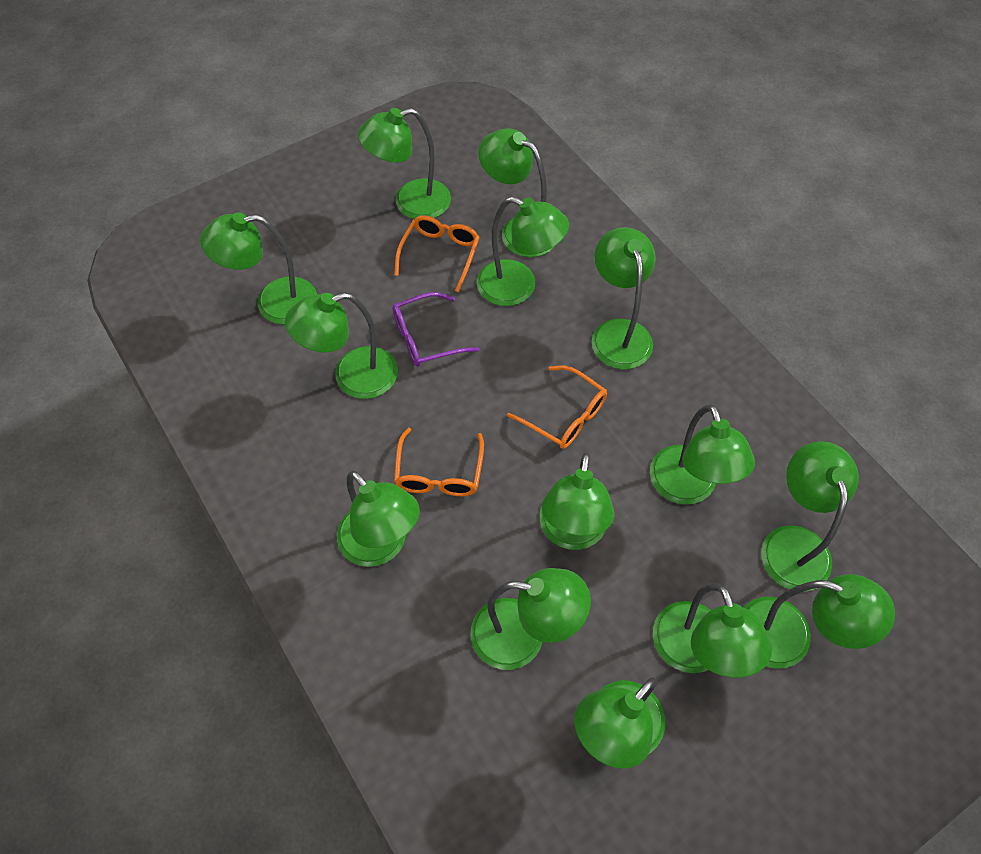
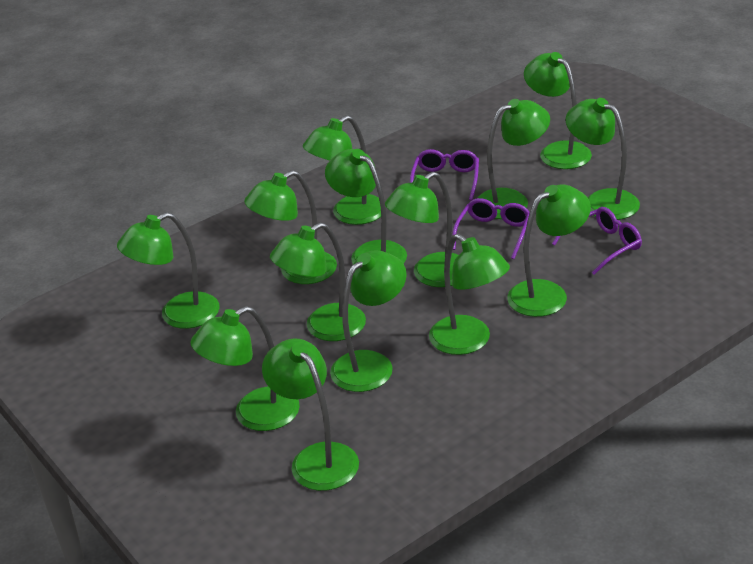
orange glasses: 3 -> 0
purple glasses: 1 -> 3

